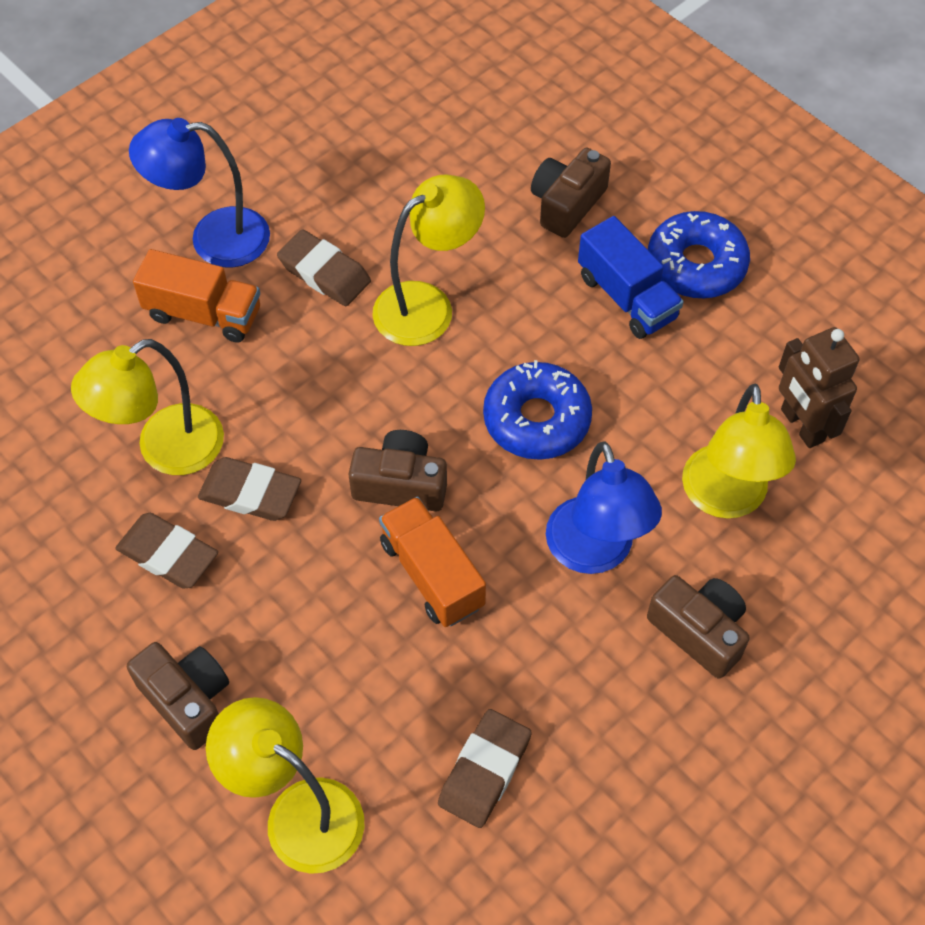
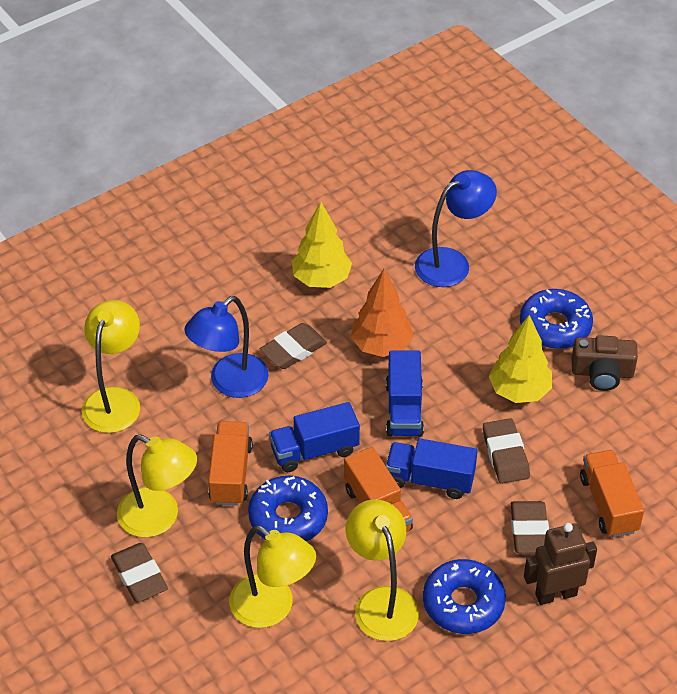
blue donut: 2 -> 3
blue truck: 1 -> 3
brown camera: 4 -> 1
orange tree: 0 -> 1
orange truck: 2 -> 3
yellow tree: 0 -> 2

